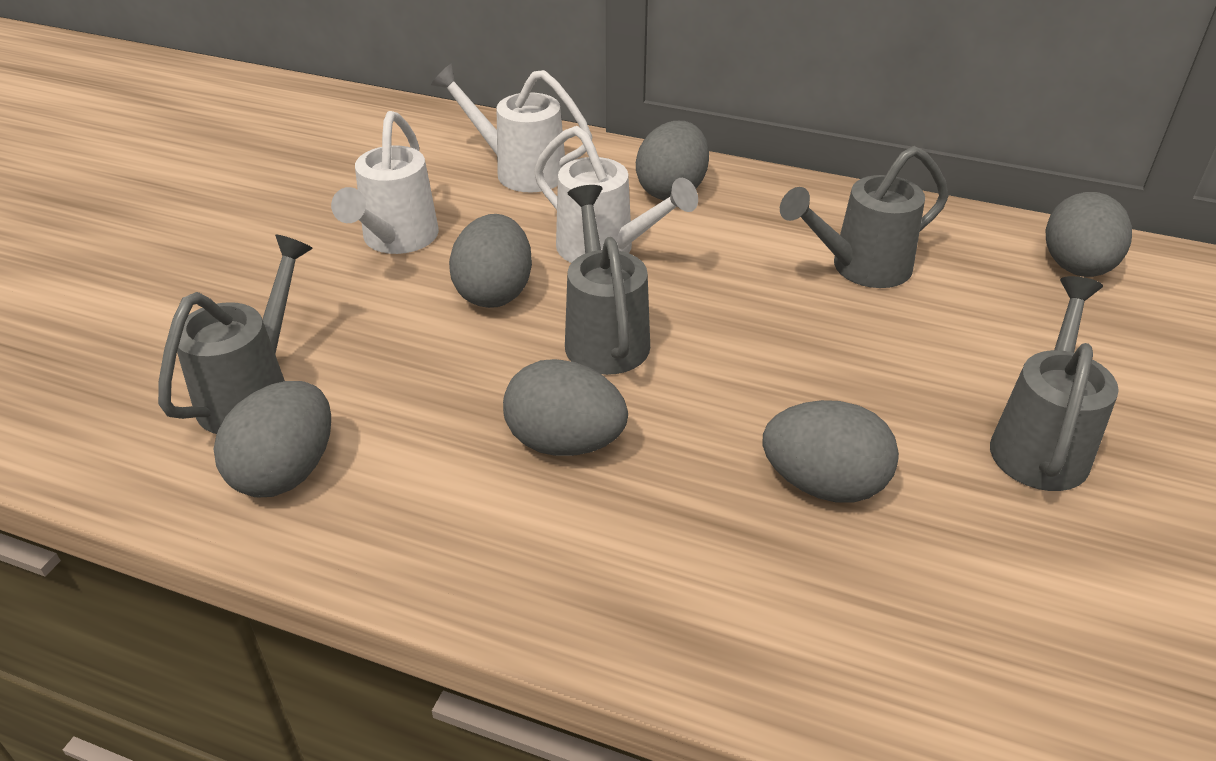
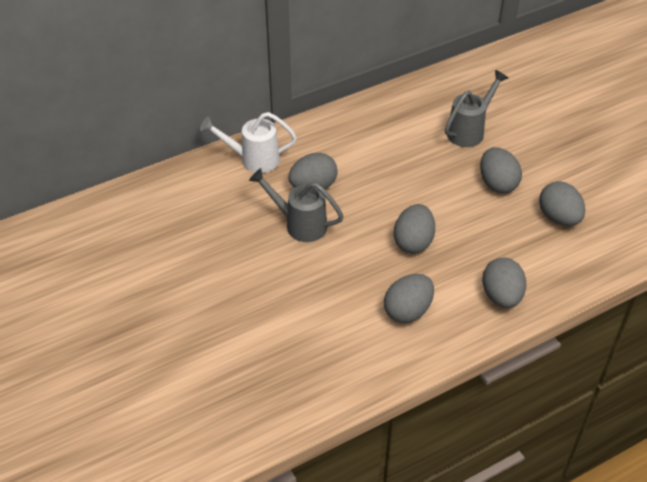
grey watering can: 4 -> 2
white watering can: 3 -> 1

